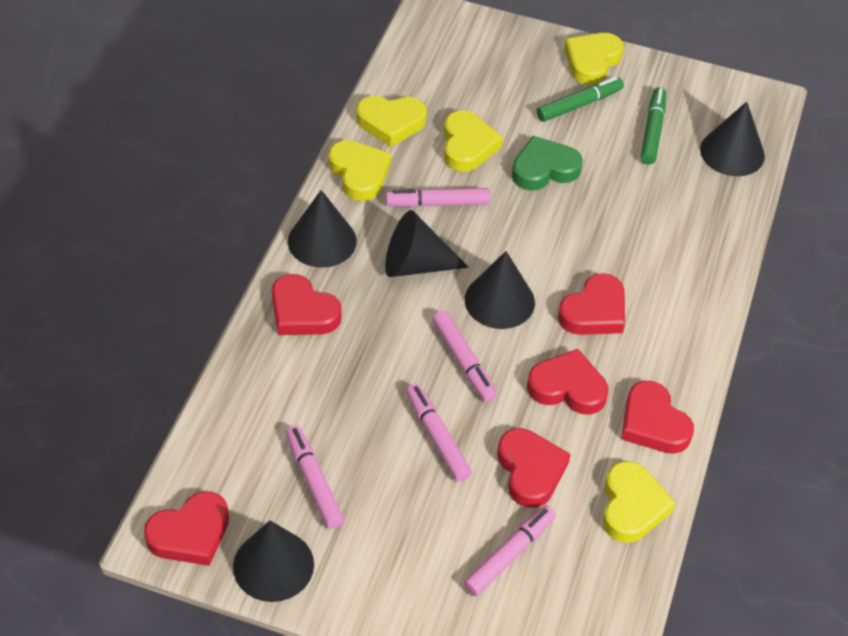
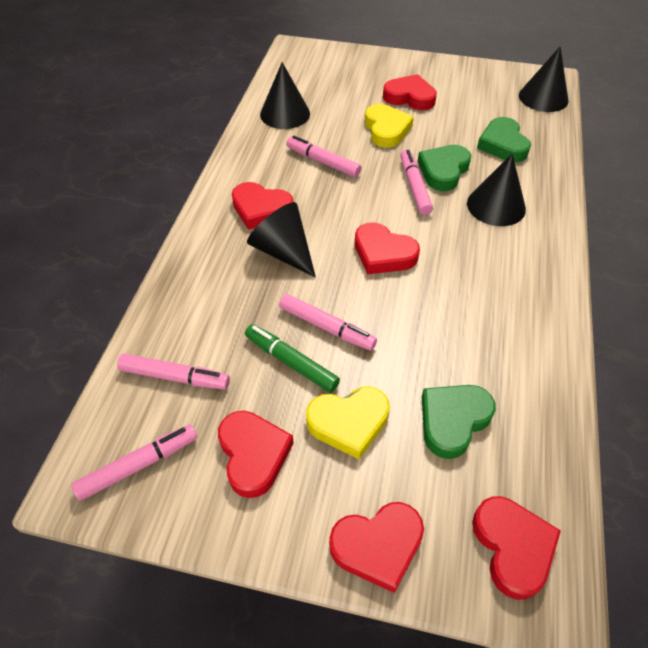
black cone: 5 -> 4
green heart: 1 -> 3
green marker: 2 -> 1
yellow heart: 5 -> 2

